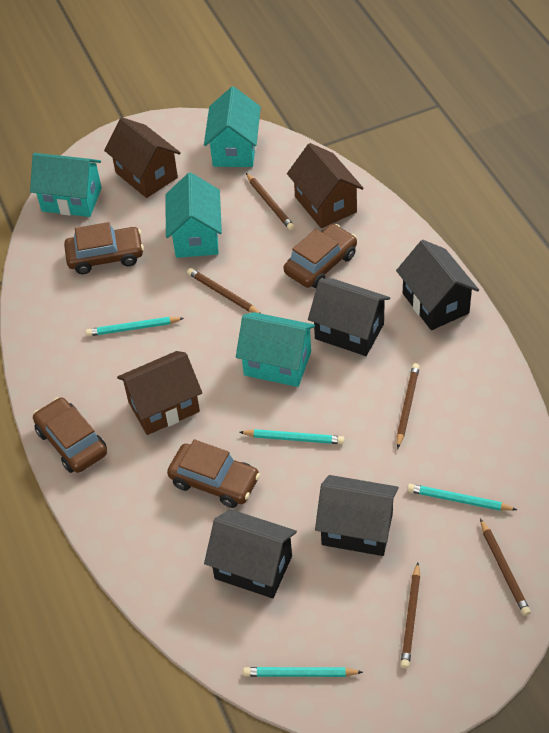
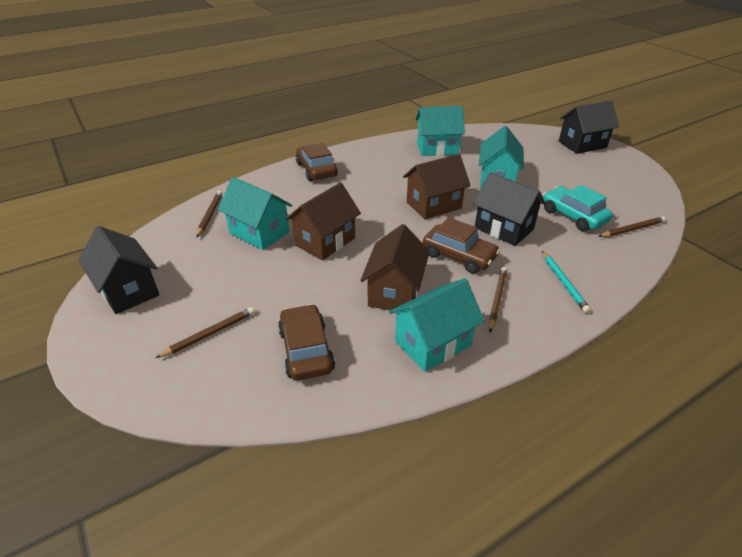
black house: 4 -> 3
brown car: 4 -> 3
brown pencil: 5 -> 4
turquoise car: 0 -> 1
turquoise pencil: 4 -> 1

